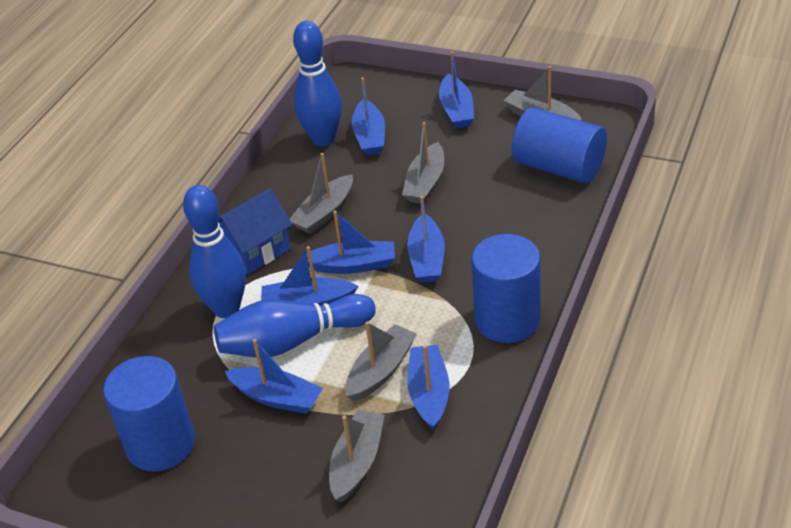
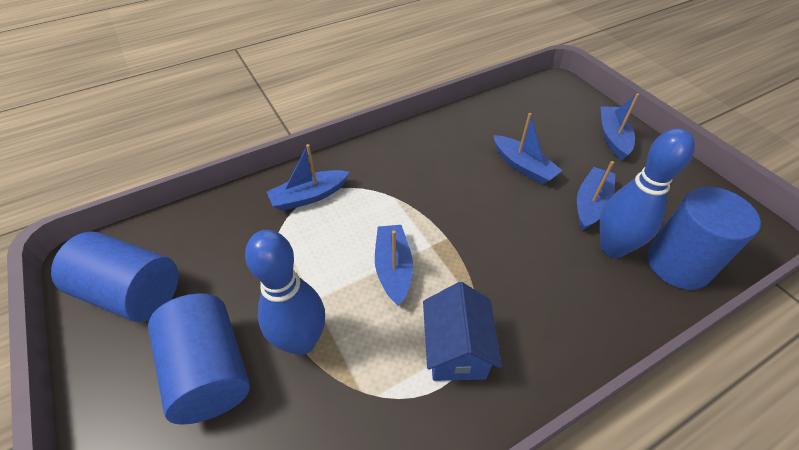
blue boat: 7 -> 5
blue bowling pin: 3 -> 2
grey boat: 5 -> 0

